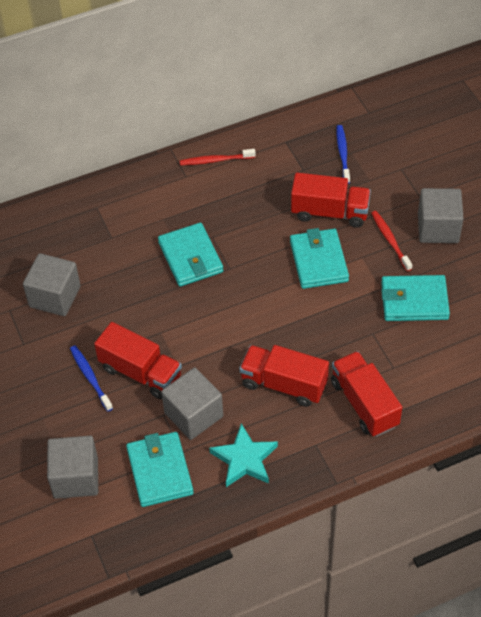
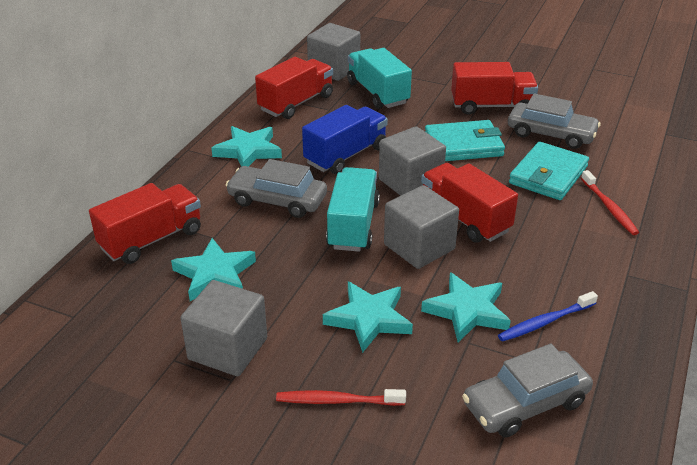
blue toothbrush: 2 -> 1
blue truck: 0 -> 1
grey car: 0 -> 3
turquoise star: 1 -> 4
turquoise truck: 0 -> 2
turquoise wallet: 4 -> 2

